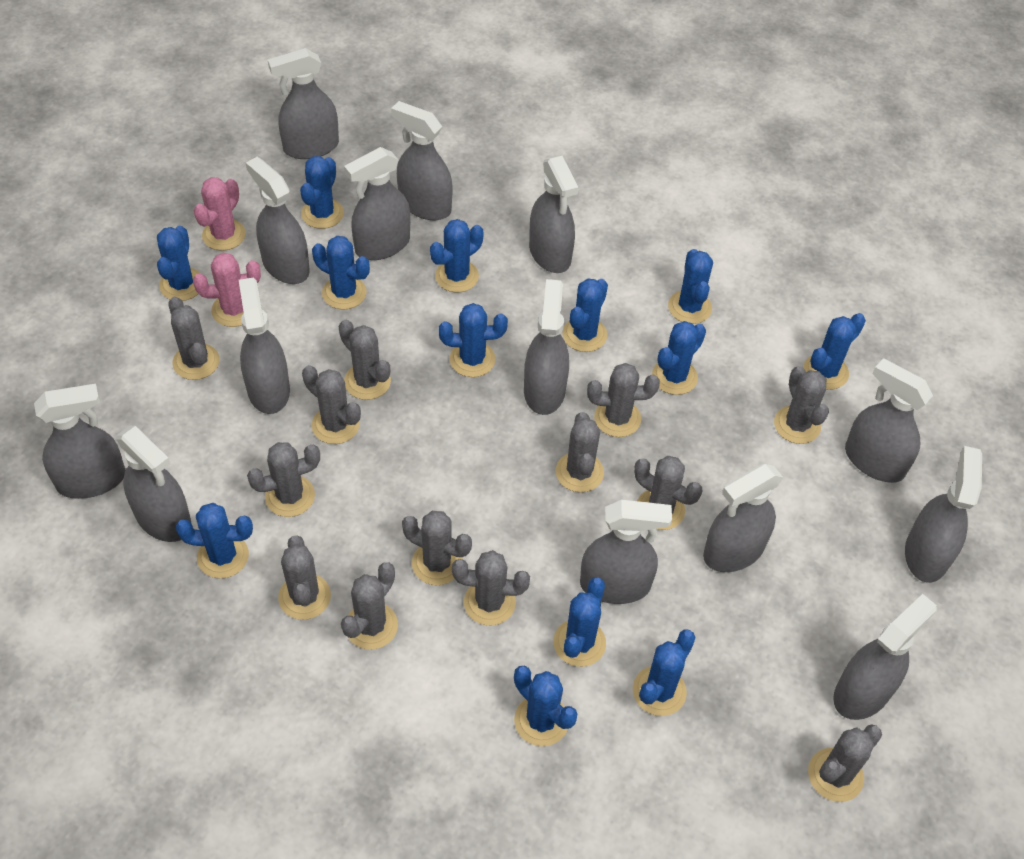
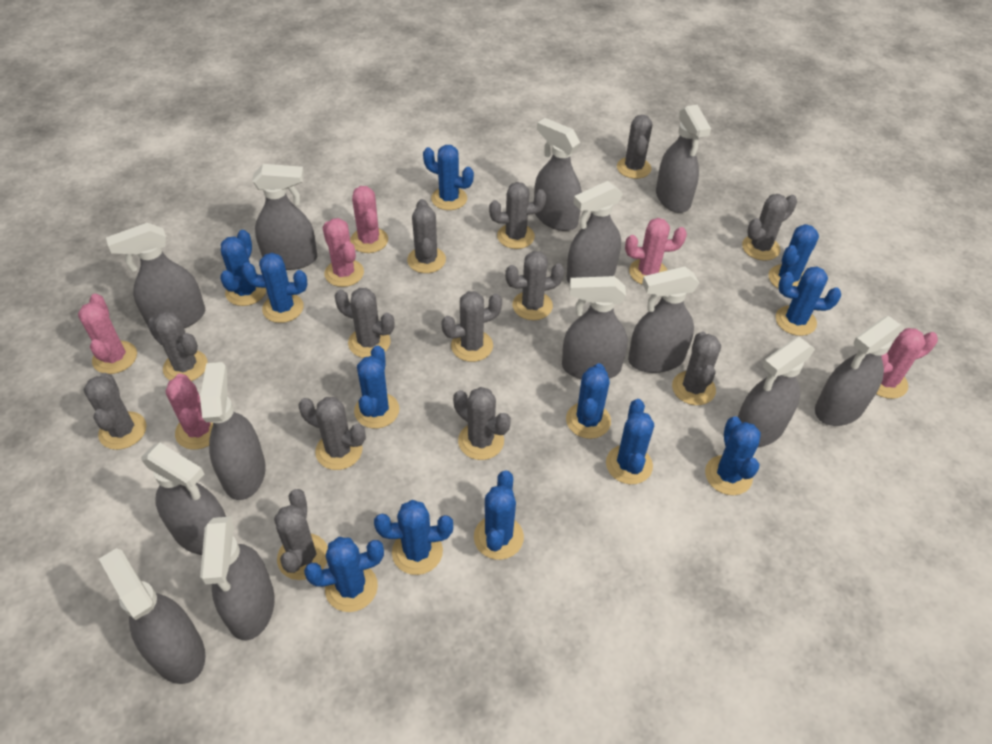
blue cactus: 13 -> 12
grey spray bottle: 14 -> 13
pink cactus: 2 -> 6

